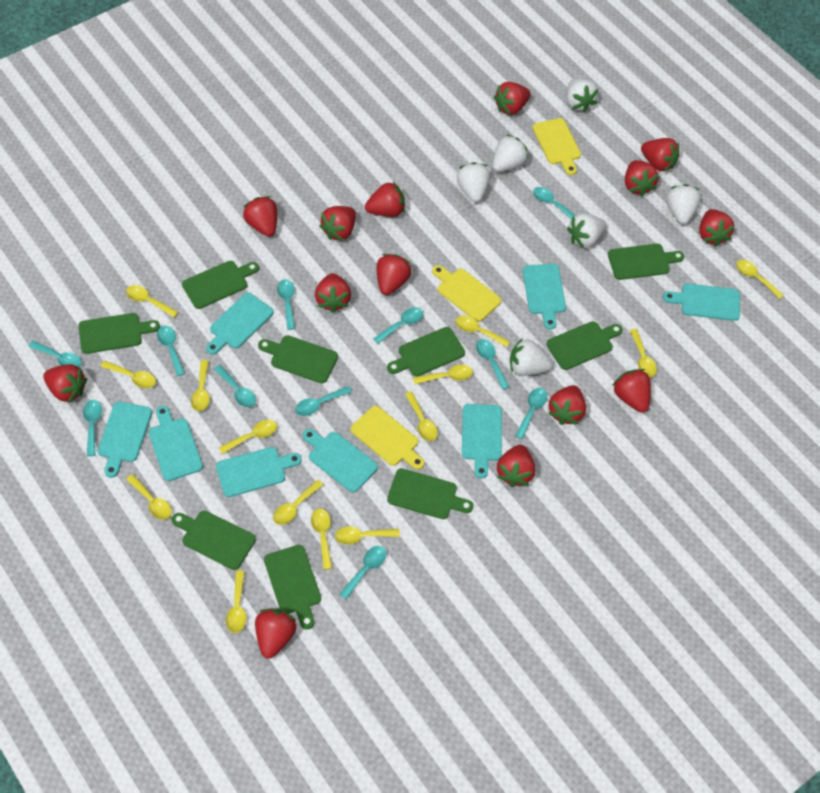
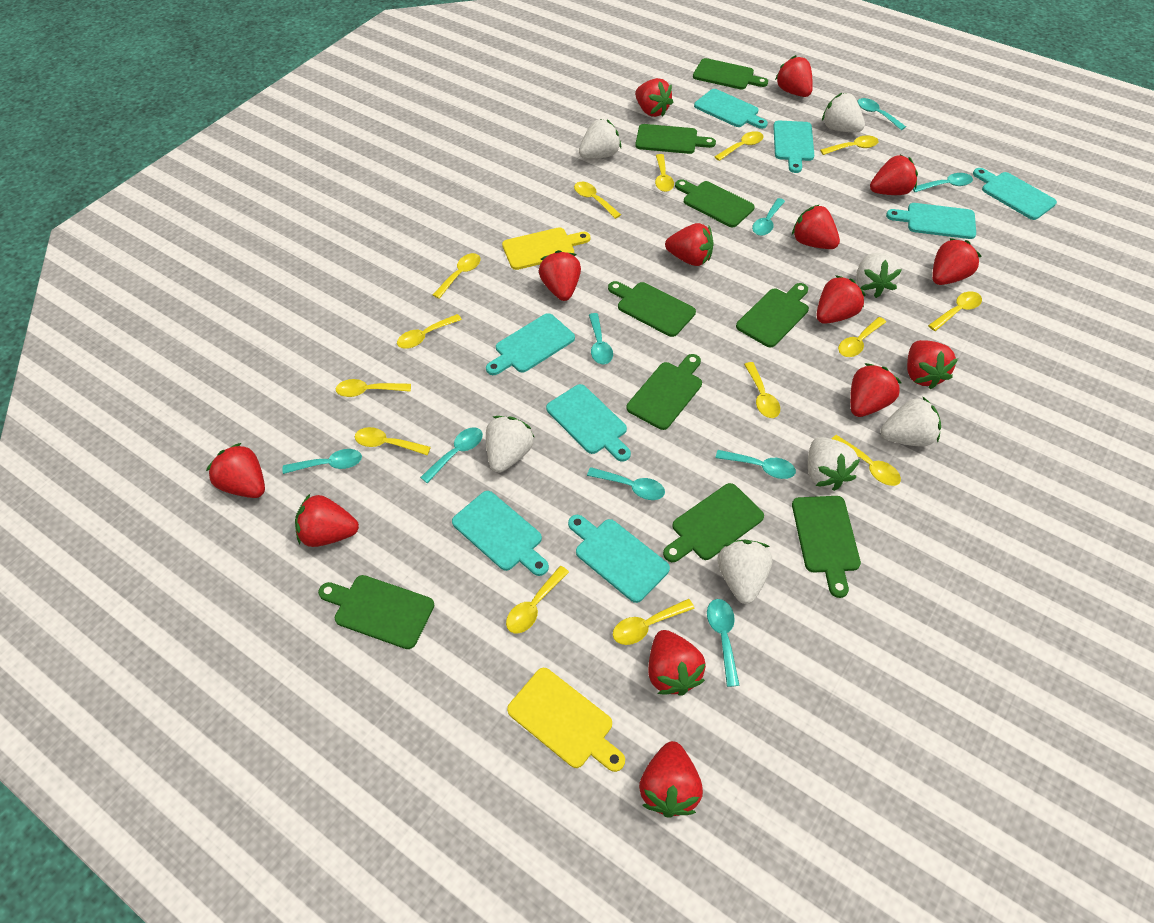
turquoise spoon: 11 -> 9
white strawberry: 6 -> 7
yellow cutting board: 3 -> 2

